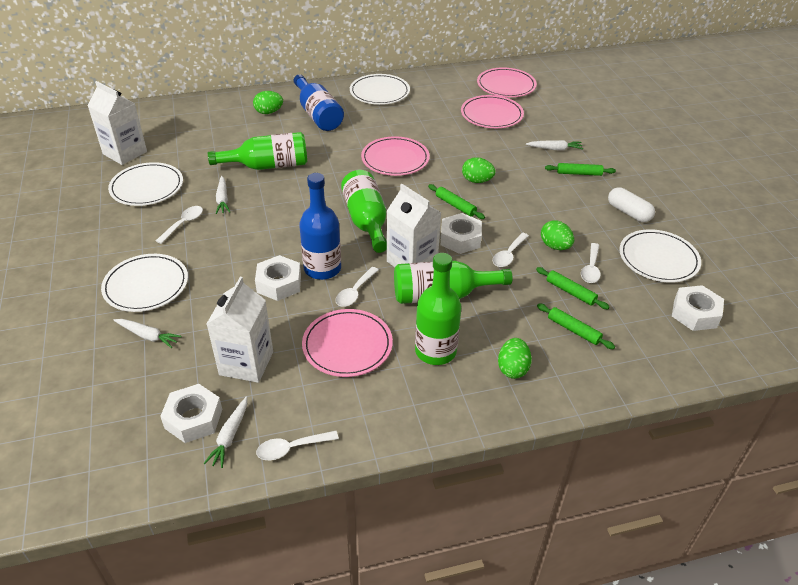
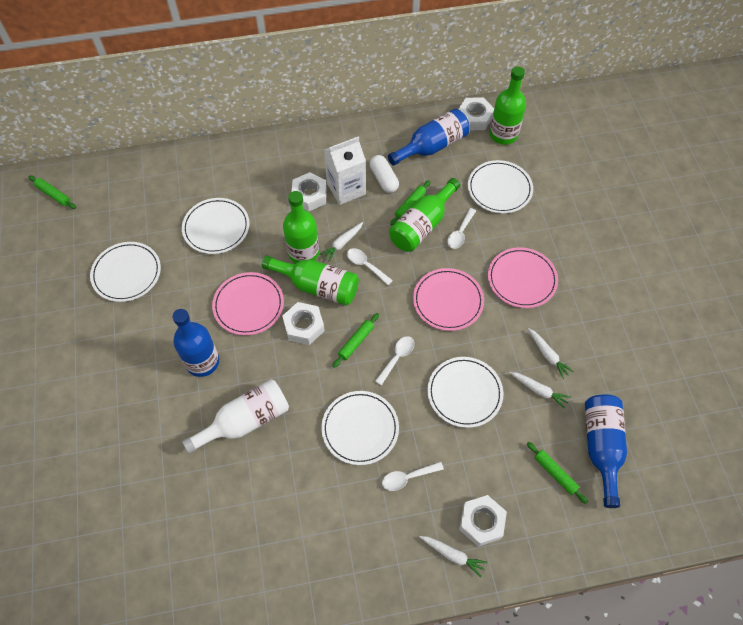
blue bottle: 2 -> 3
green egg: 4 -> 0
pink plate: 4 -> 3
white bottle: 0 -> 1
white carton: 3 -> 1
white plate: 4 -> 5
white spoon: 5 -> 4

